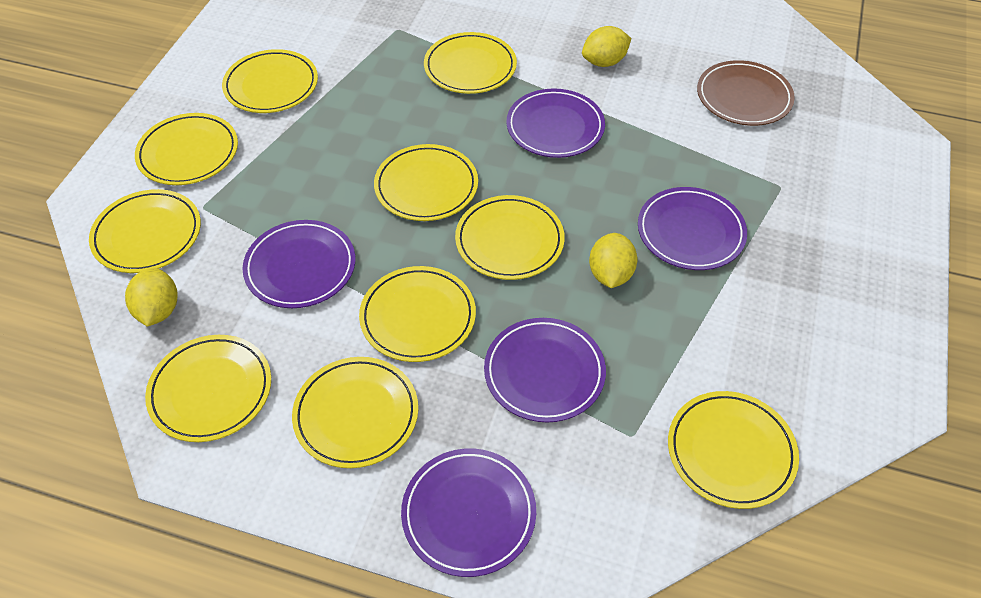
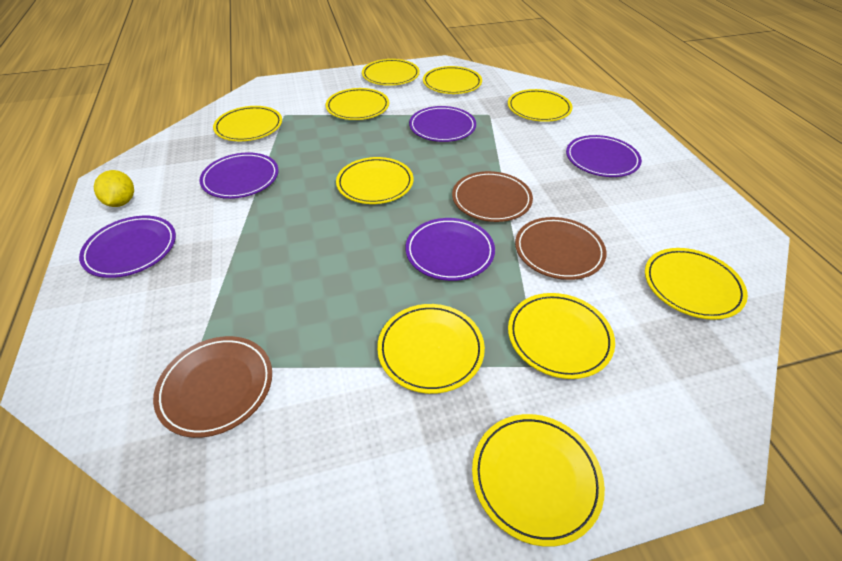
brown plate: 1 -> 3
yellow lemon: 3 -> 1

